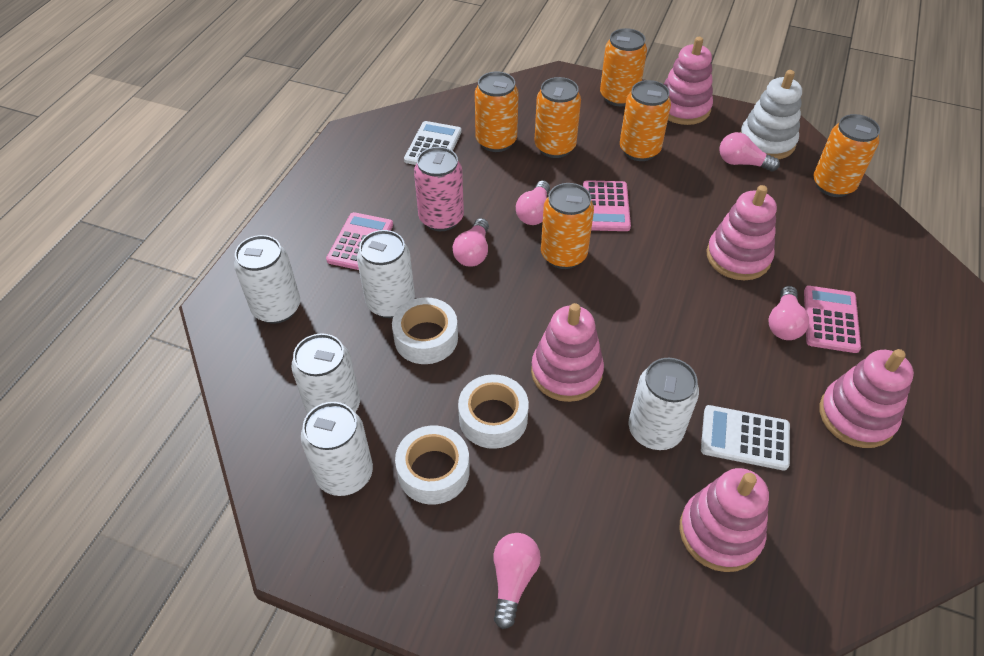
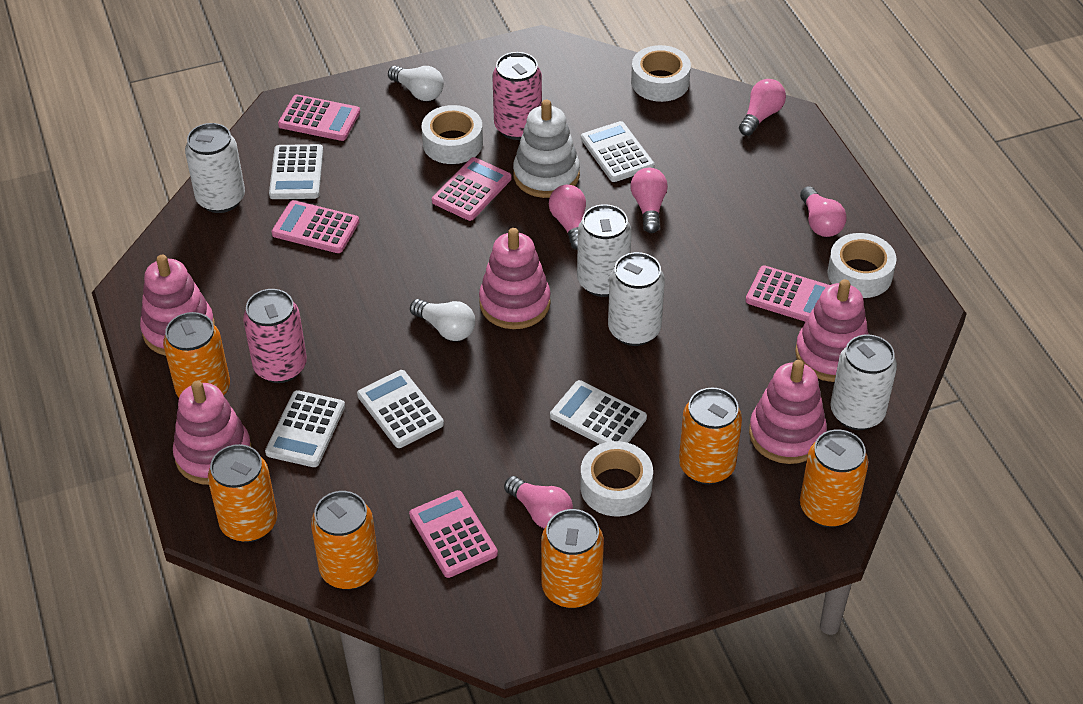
pink calculator: 3 -> 5
pink can: 1 -> 2
white calculator: 2 -> 5
white can: 5 -> 4
white light bulb: 0 -> 2
white tape: 3 -> 4

